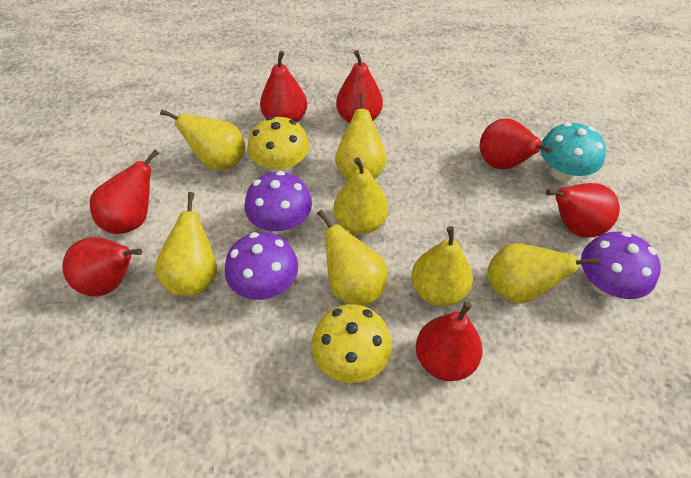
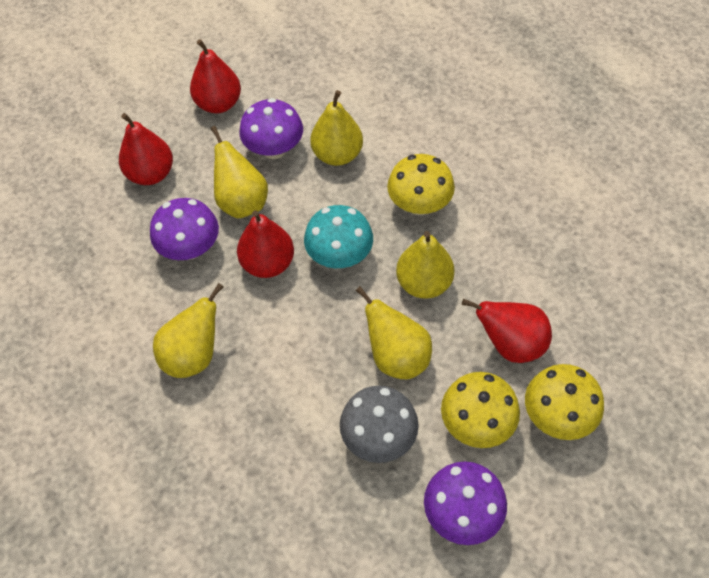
grey mushroom: 0 -> 1
red pear: 7 -> 4
yellow mushroom: 2 -> 3
yellow pear: 7 -> 5

